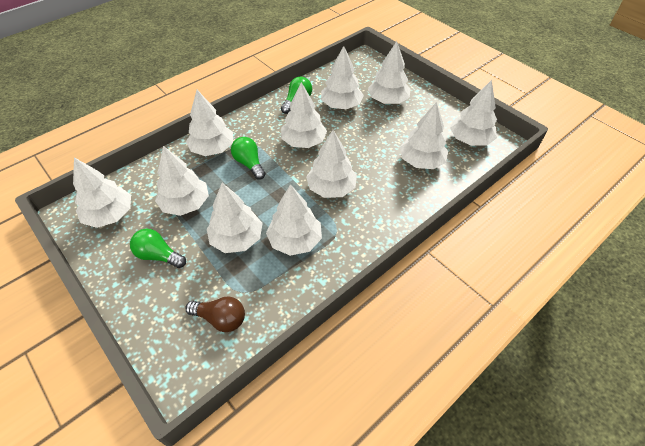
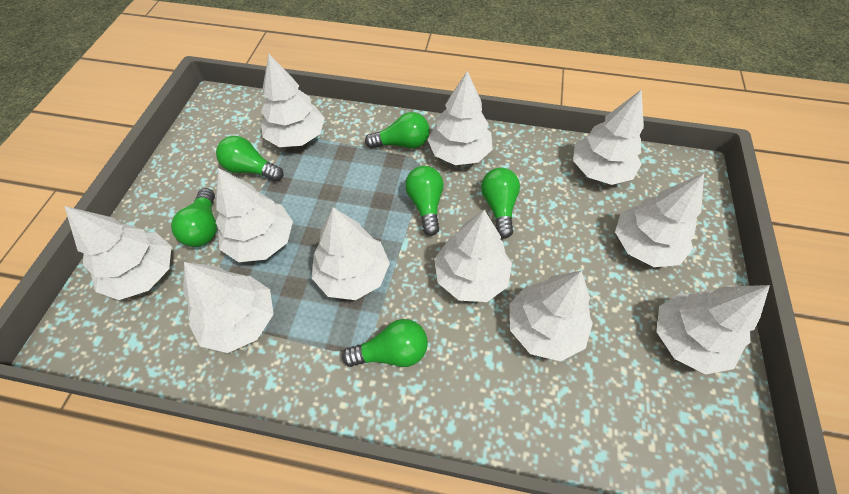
brown light bulb: 1 -> 0
green light bulb: 3 -> 6

